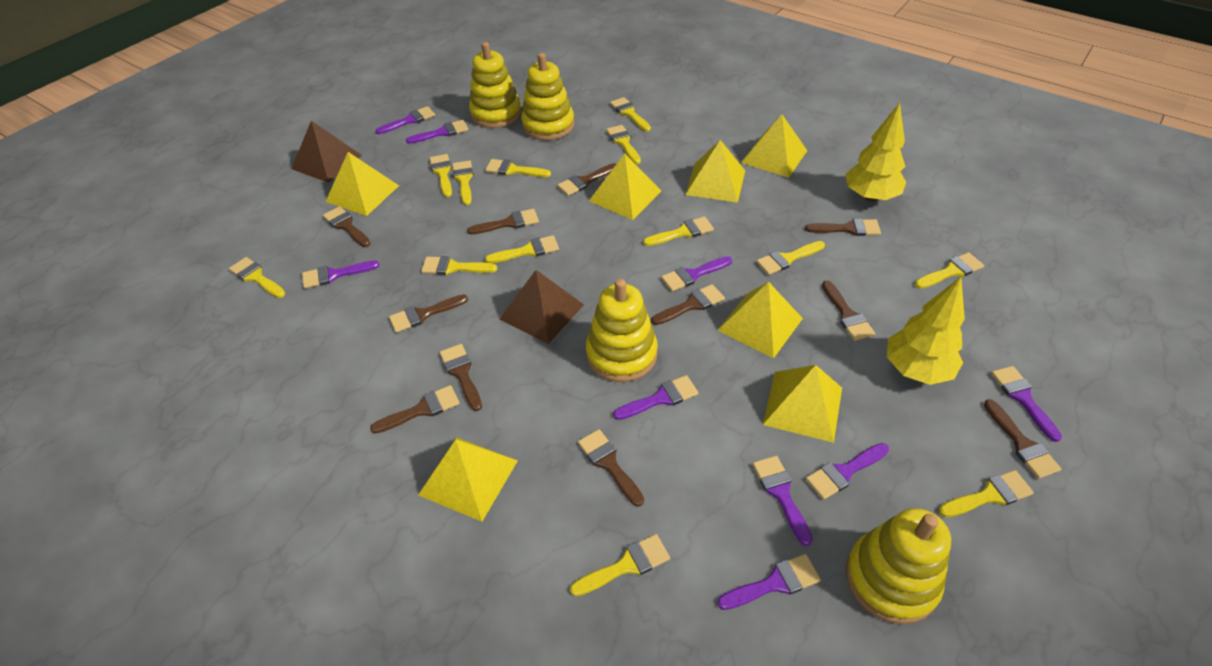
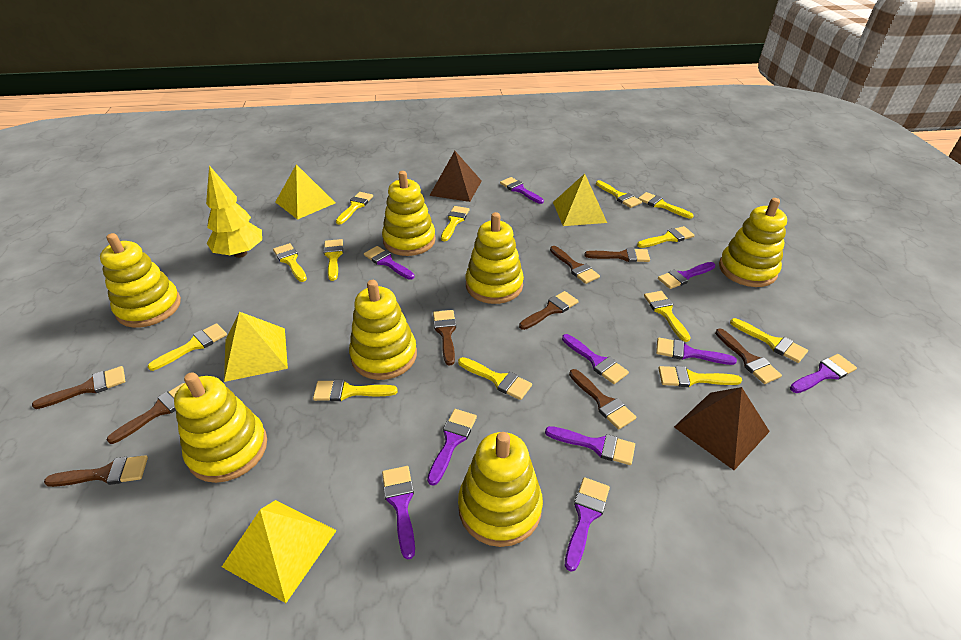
brown brush: 11 -> 9
purple brush: 9 -> 10
yellow pyramid: 7 -> 4
yellow stacking toy: 4 -> 7
yellow tree: 2 -> 1

